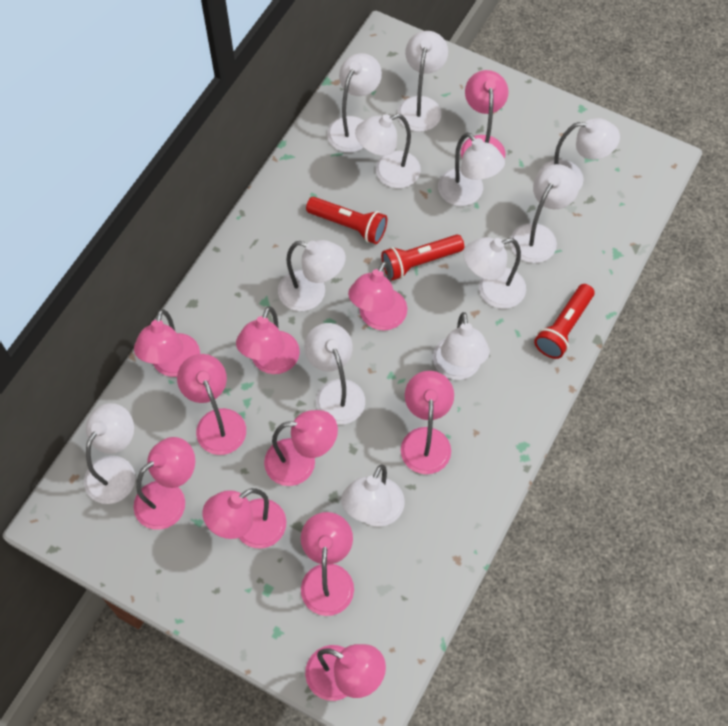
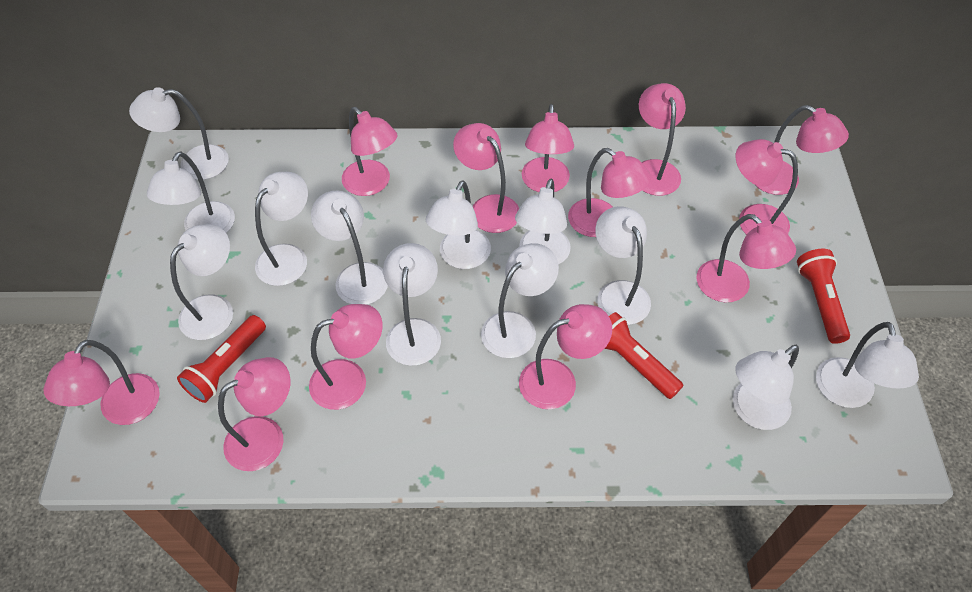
pink lamp: 11 -> 12

